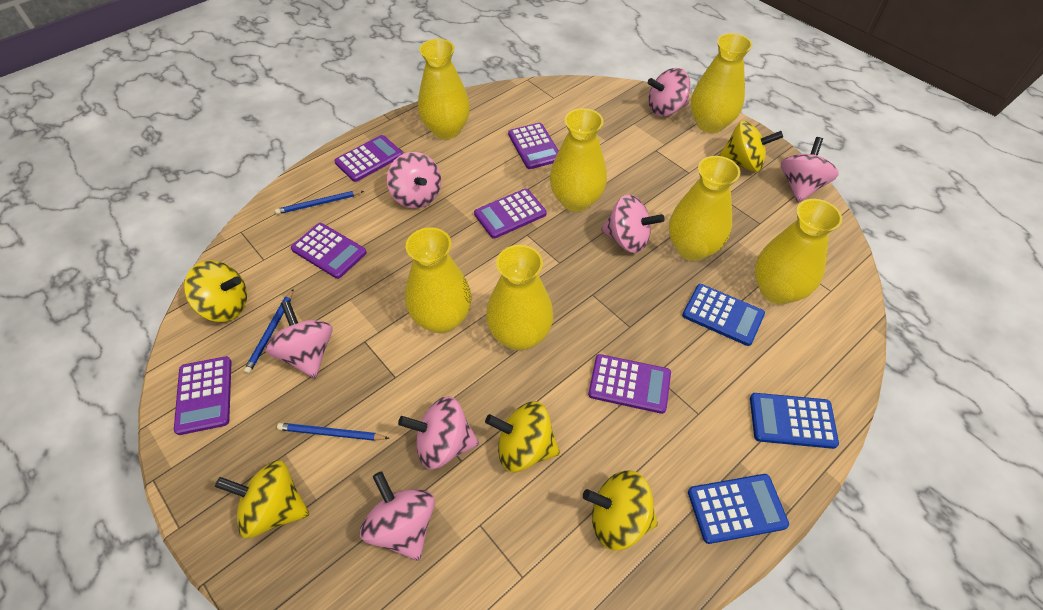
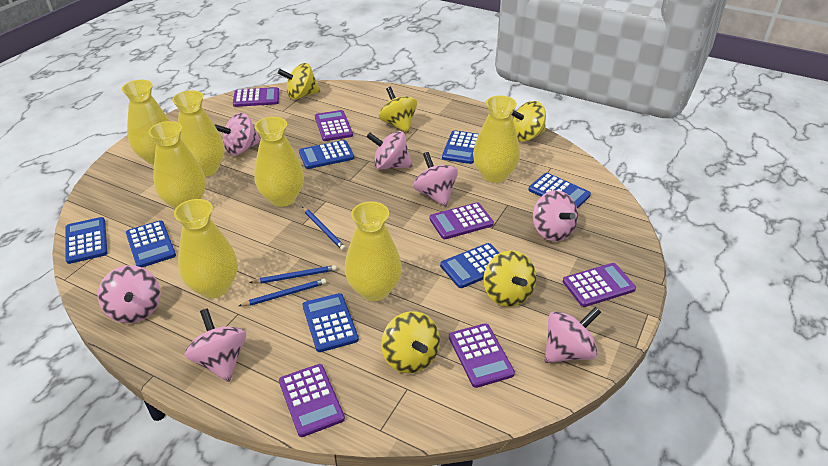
blue calculator: 3 -> 7

